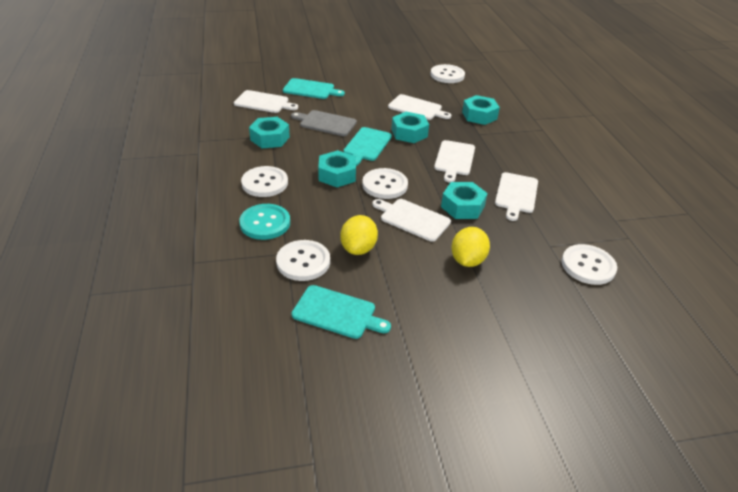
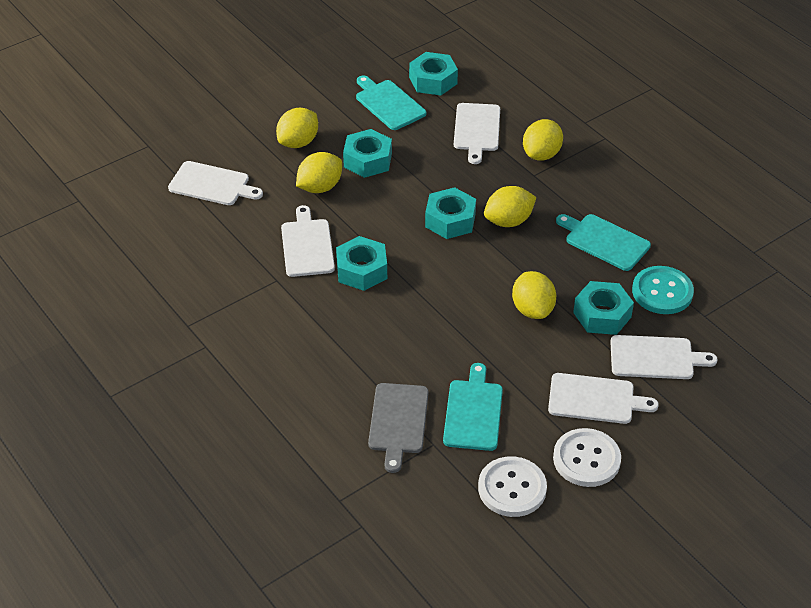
white button: 5 -> 2
yellow lemon: 2 -> 5

